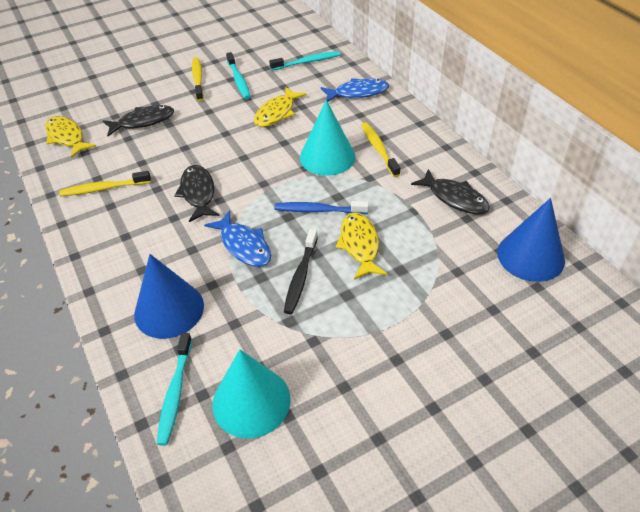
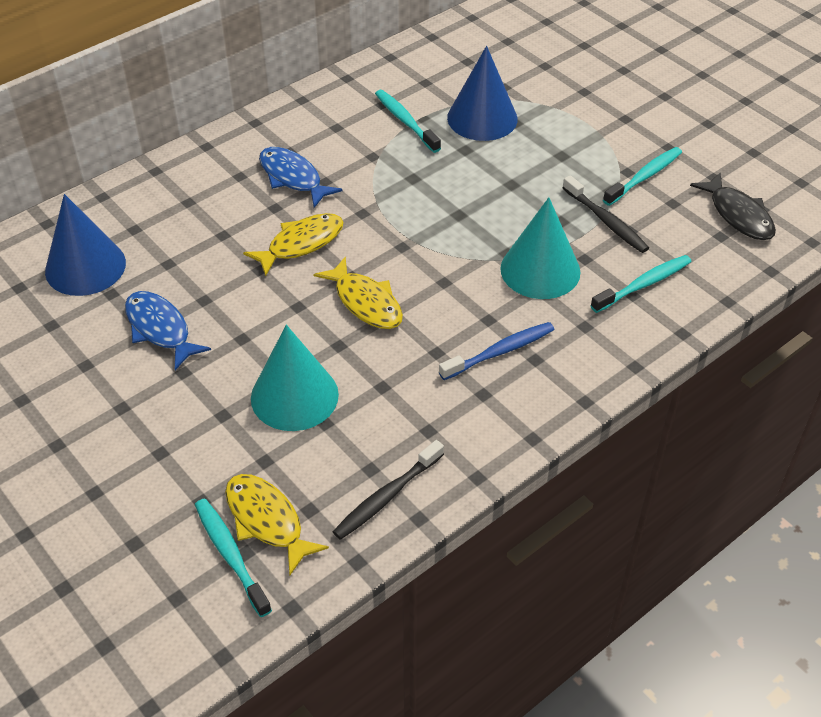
black fish: 3 -> 1
black toothbrush: 1 -> 2
turquoise toothbrush: 3 -> 4
yellow toothbrush: 3 -> 0

